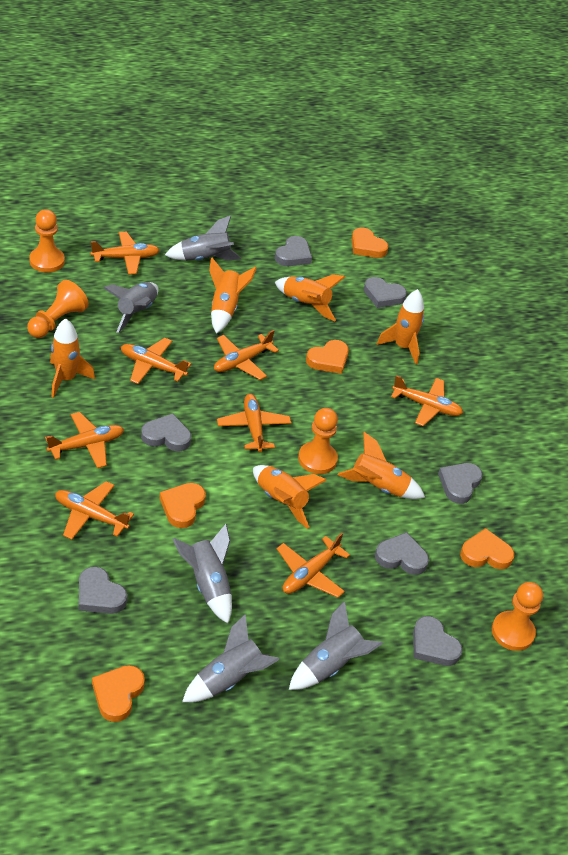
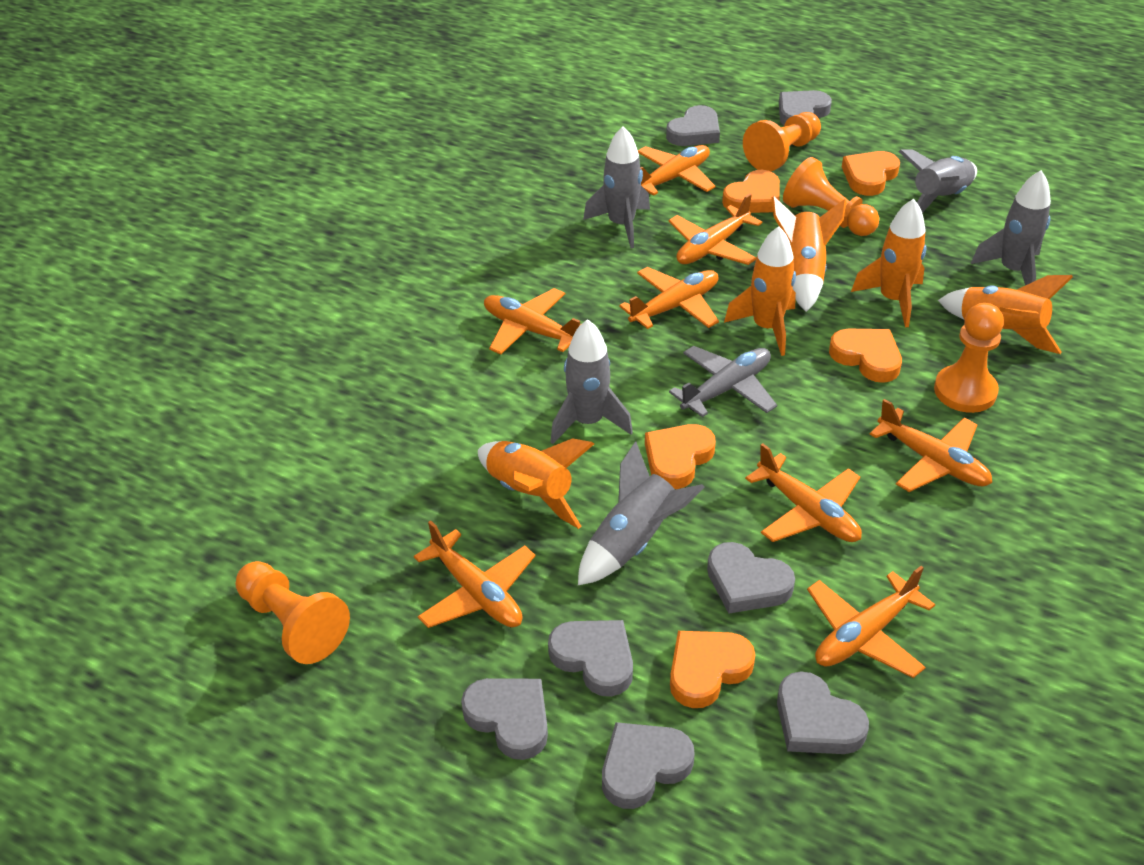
grey plane: 0 -> 1
orange rocket: 6 -> 5

